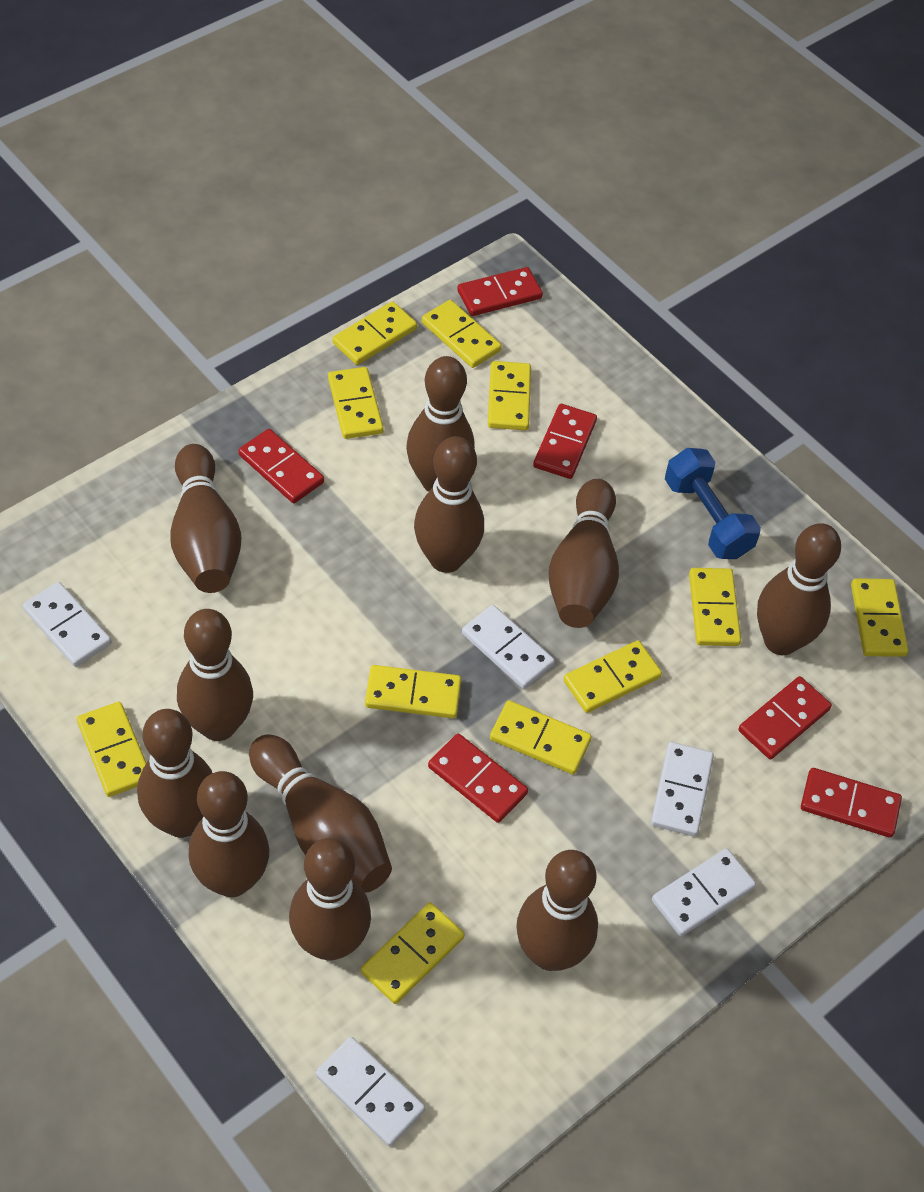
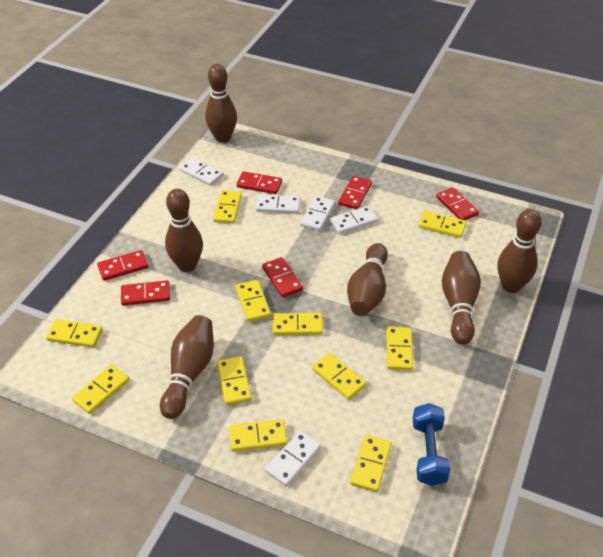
brown bowling pin: 11 -> 6

